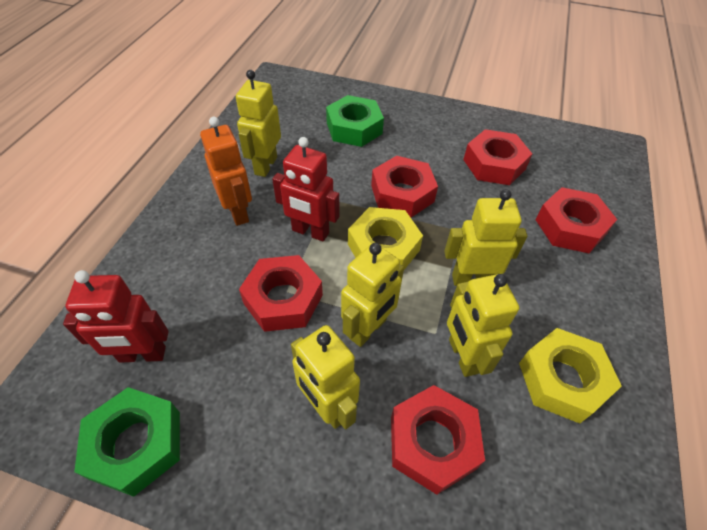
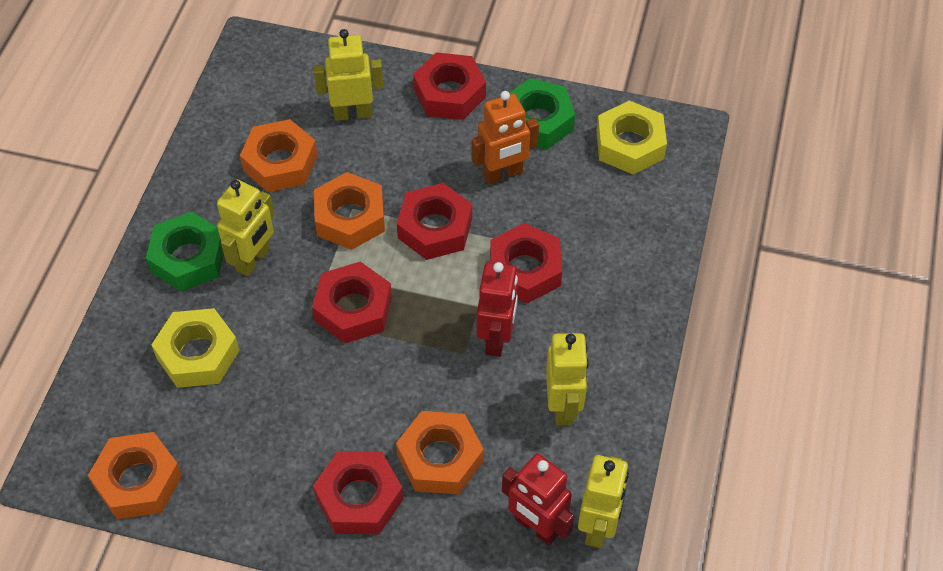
orange nut: 0 -> 4
yellow robot: 5 -> 4

